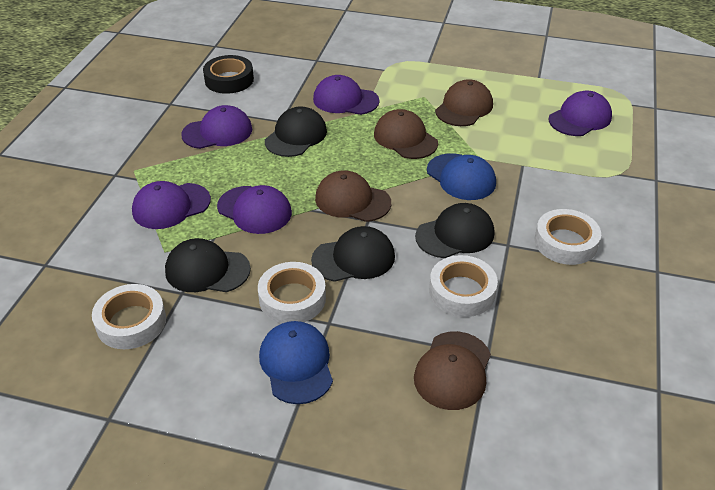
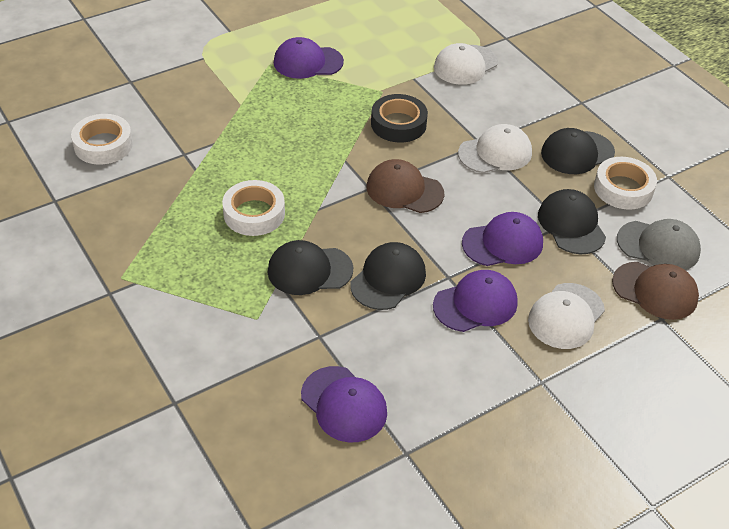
blue cap: 2 -> 0
brown cap: 4 -> 2
grey cap: 0 -> 1
purple cap: 5 -> 4
white cap: 0 -> 3
white tape: 4 -> 3

